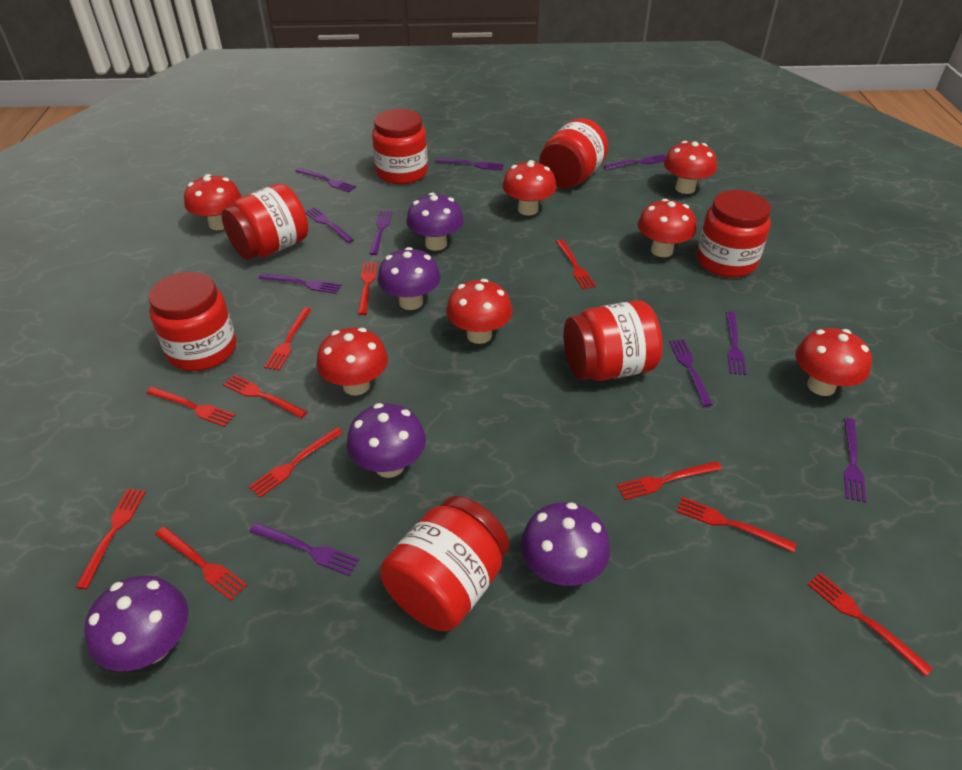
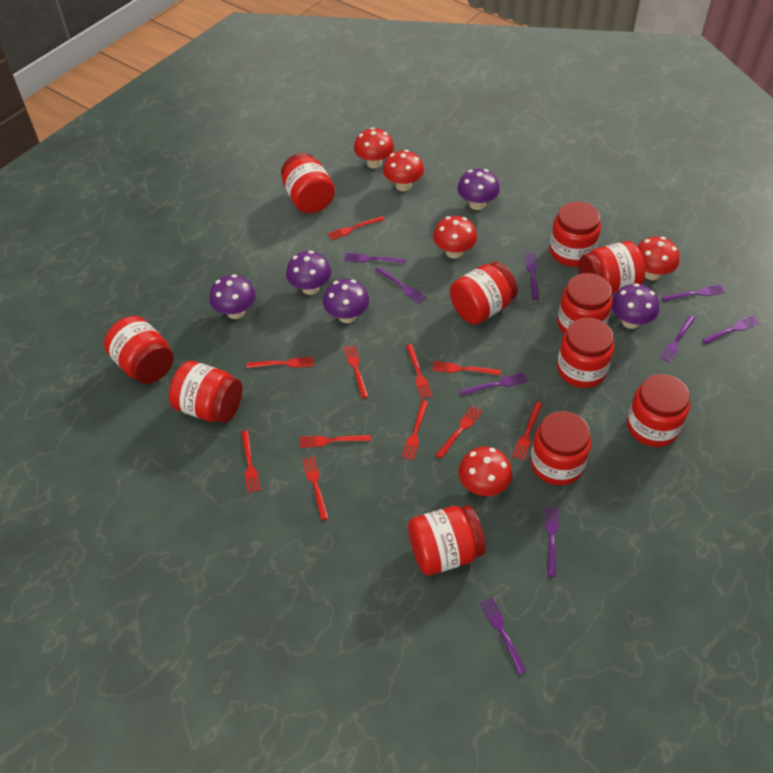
purple fork: 10 -> 9
red jar: 7 -> 11
red mushroom: 7 -> 5

